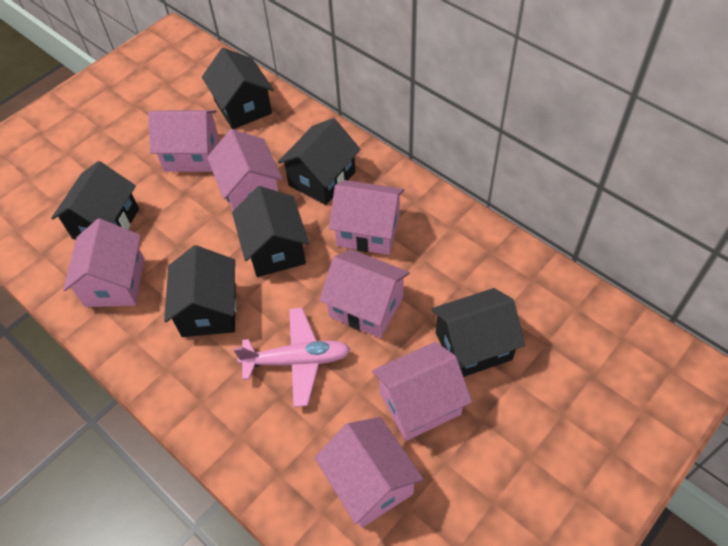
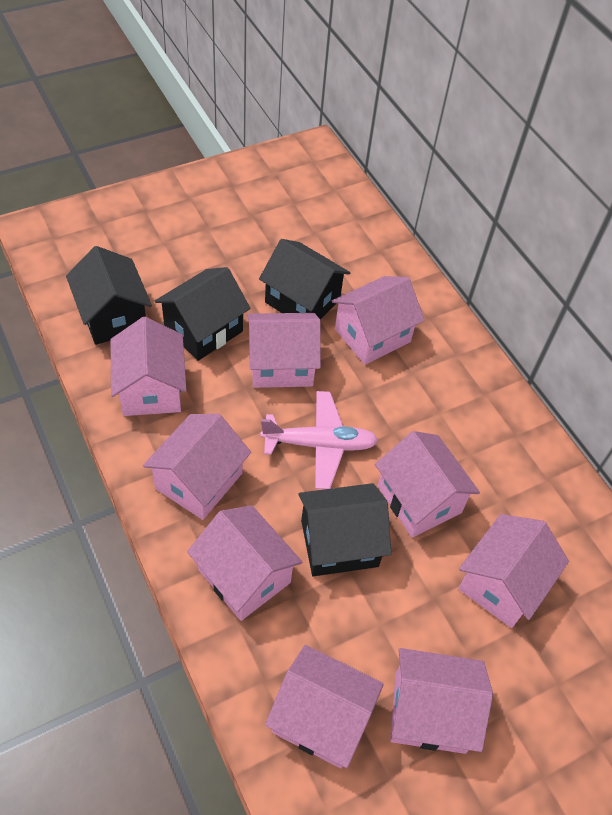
black house: 6 -> 4
pink house: 7 -> 9

